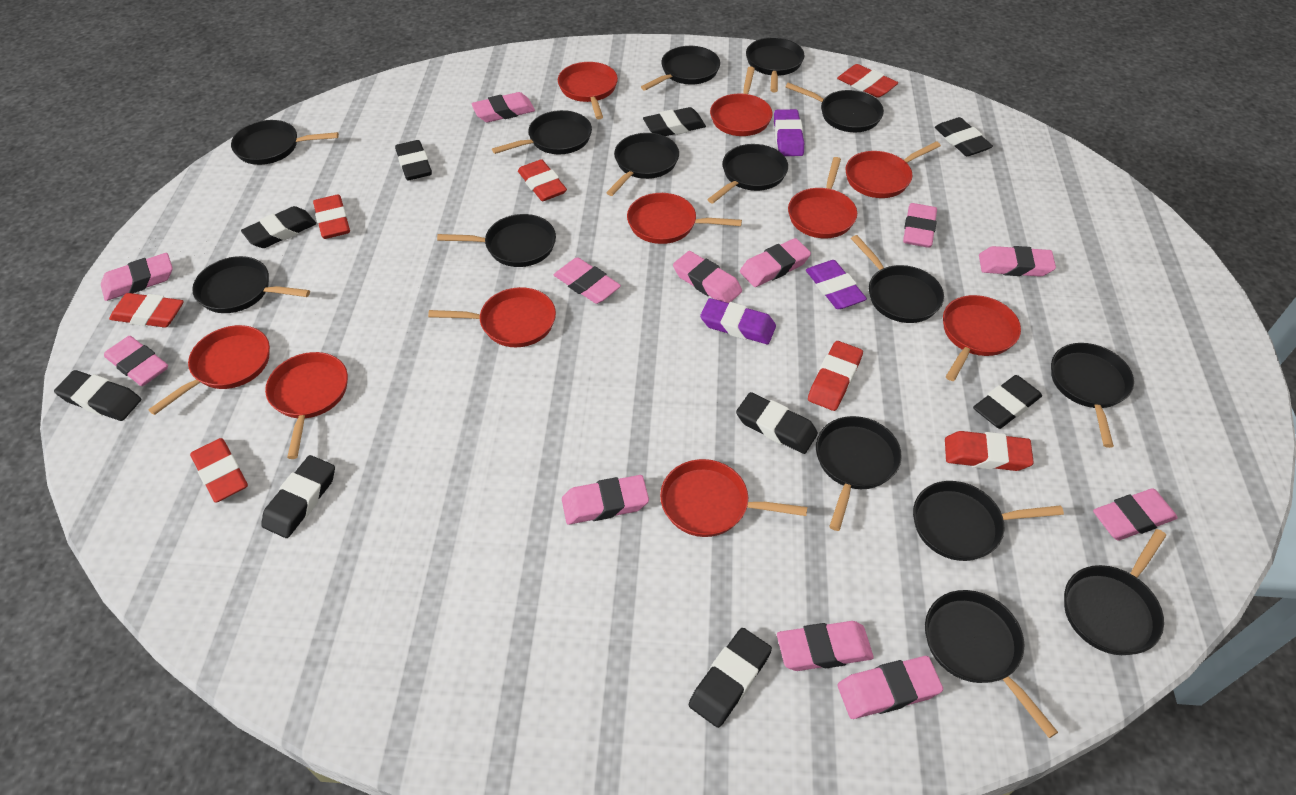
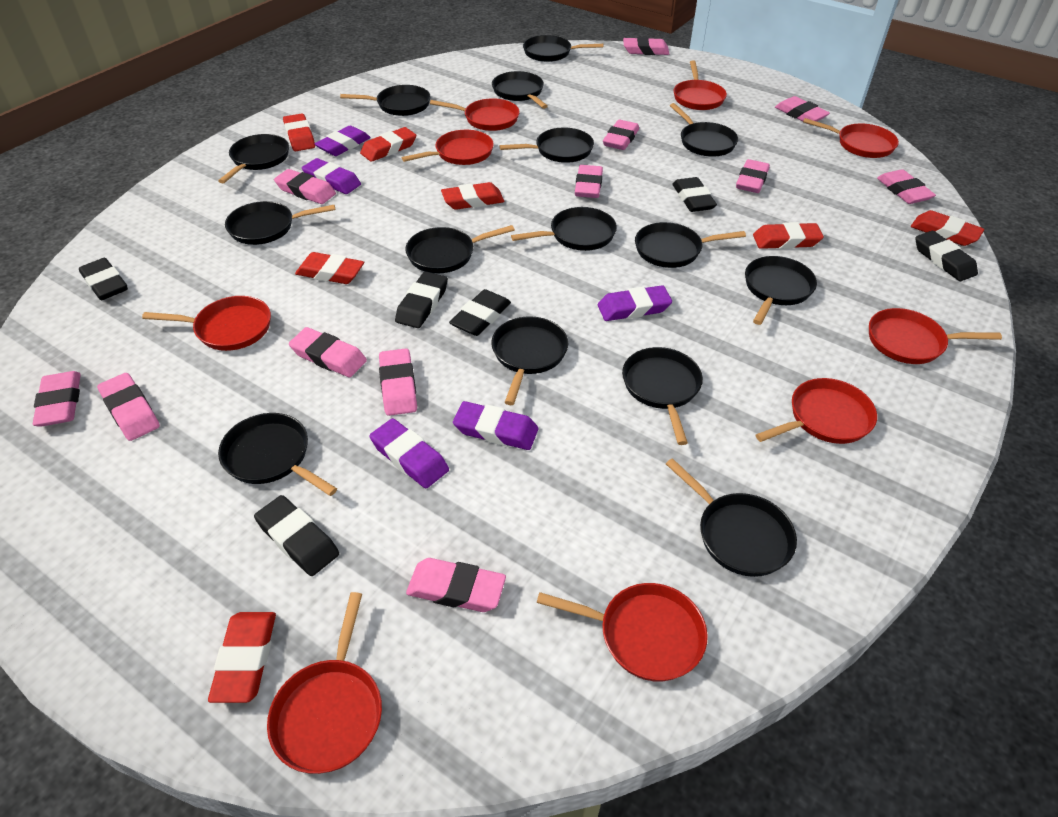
black eraser: 9 -> 6
purple eraser: 3 -> 5
red pan: 10 -> 9

